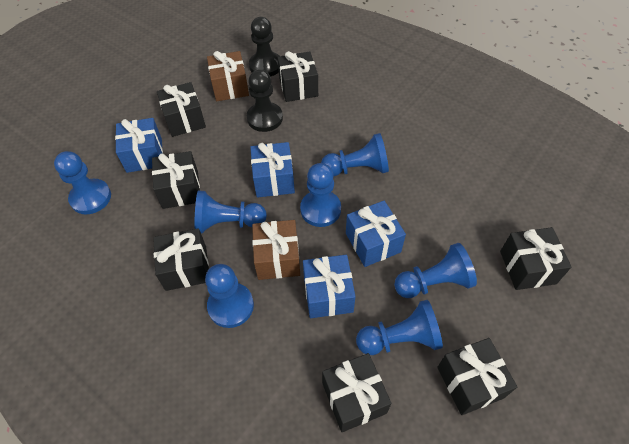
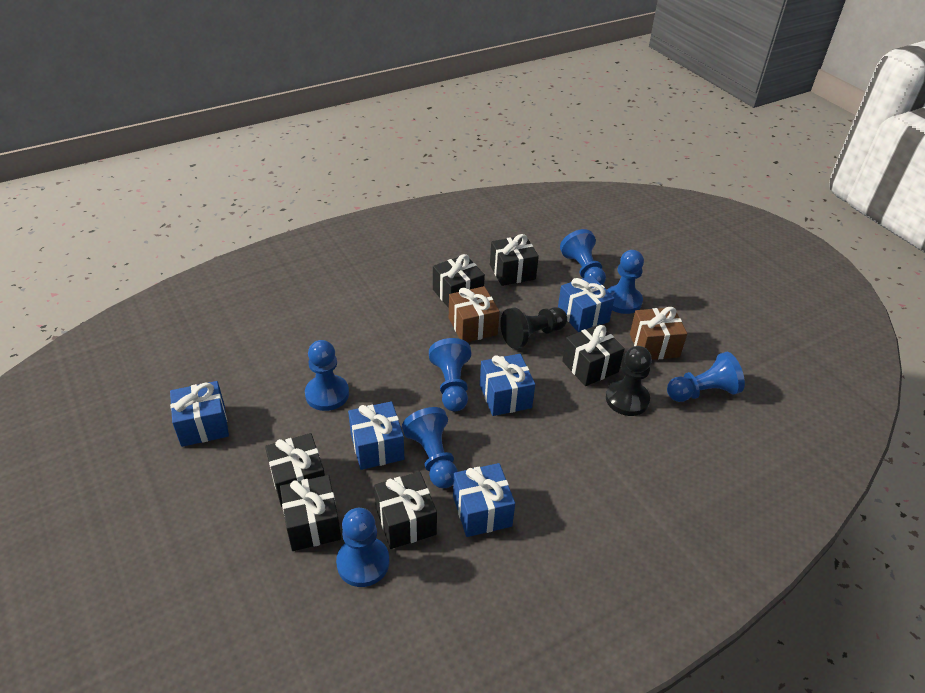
black gift: 7 -> 6
blue gift: 4 -> 5

